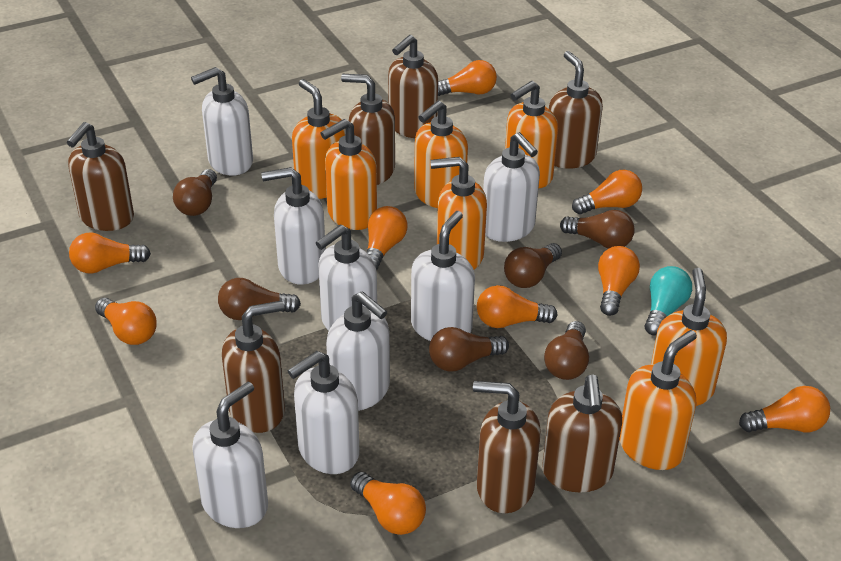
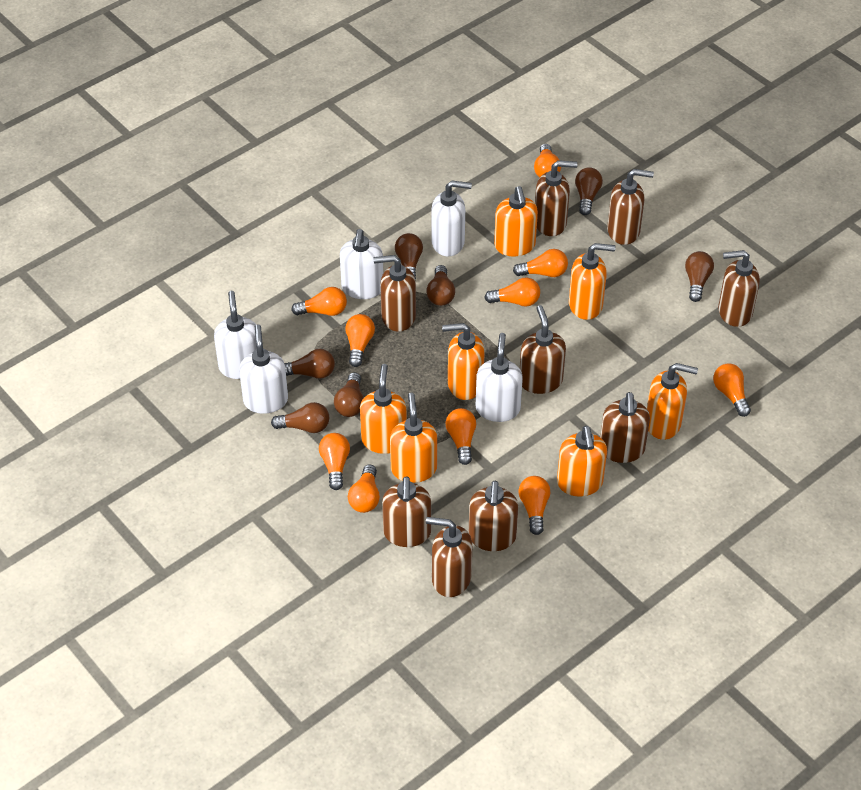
brown light bulb: 6 -> 7
brown soap dispenser: 7 -> 9
orange light bulb: 9 -> 10
turquoise light bulb: 1 -> 0
white soap dispenser: 8 -> 5

